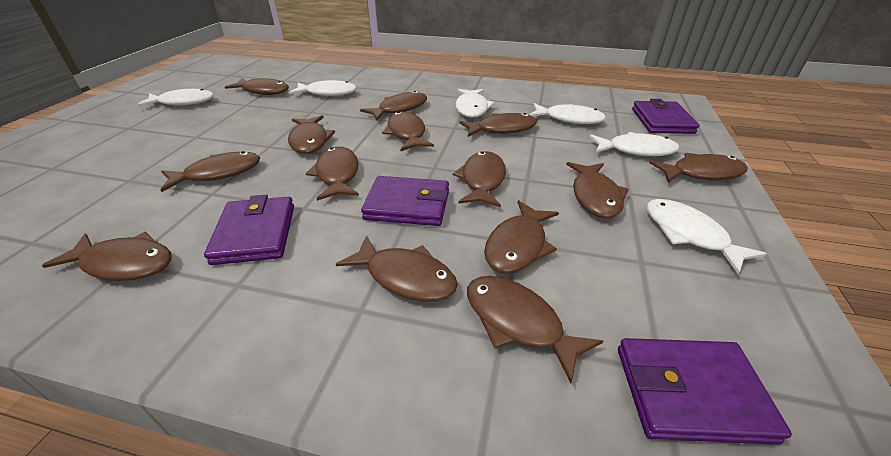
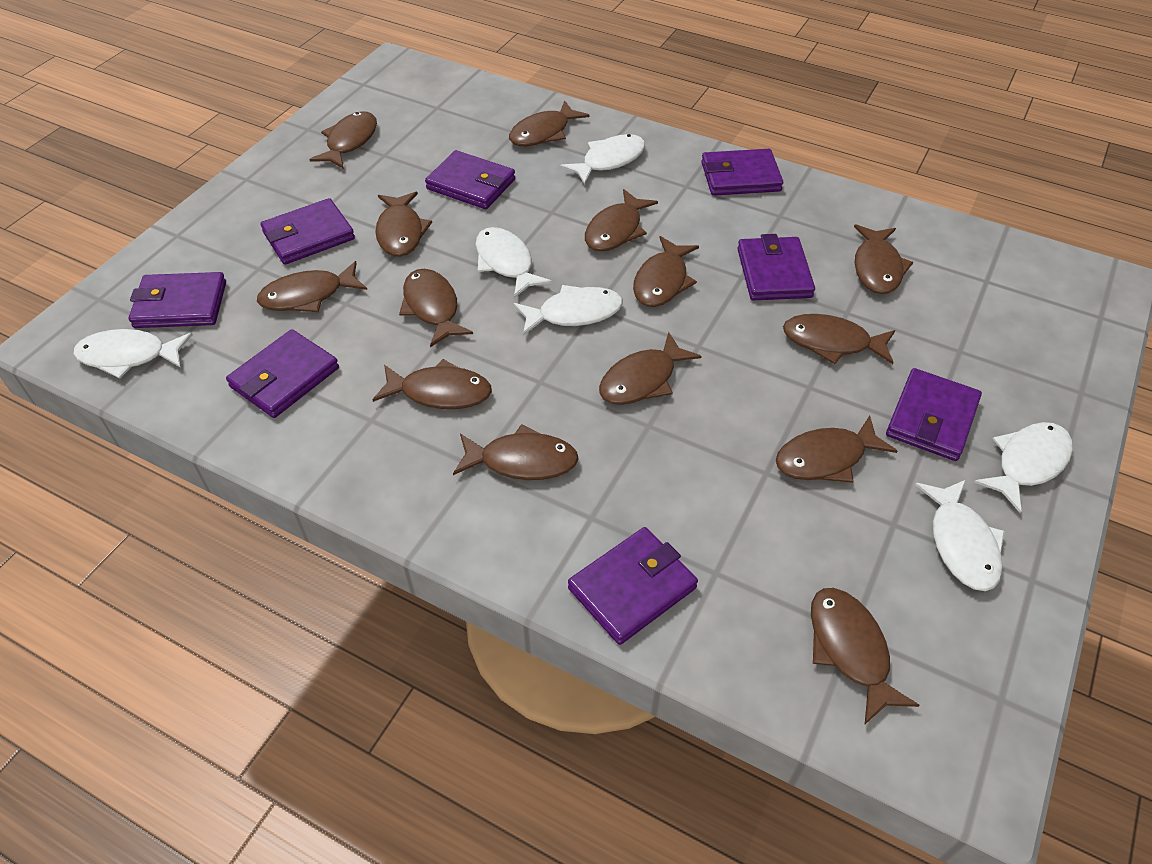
purple wallet: 4 -> 8

